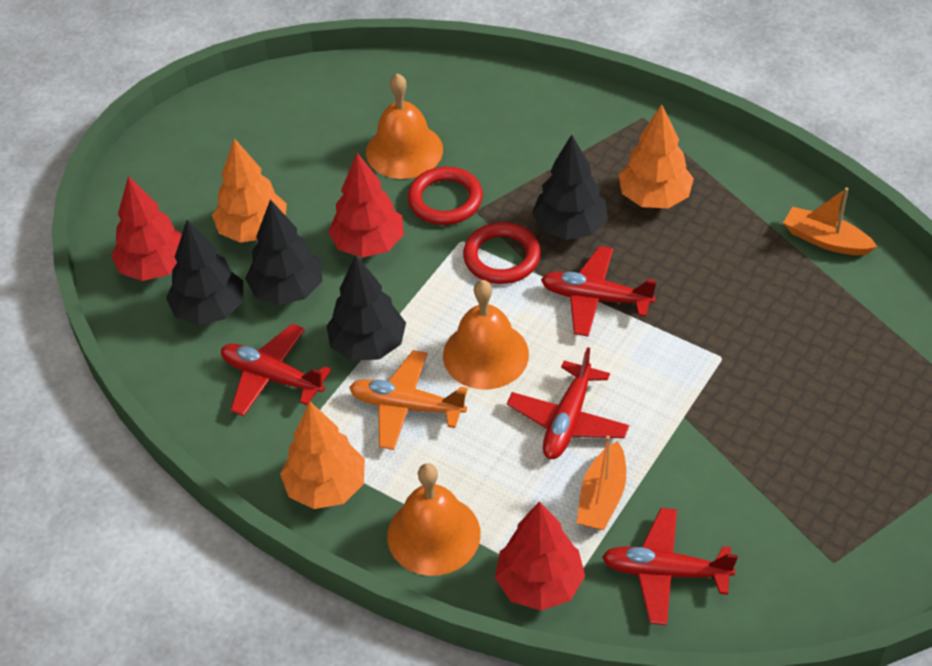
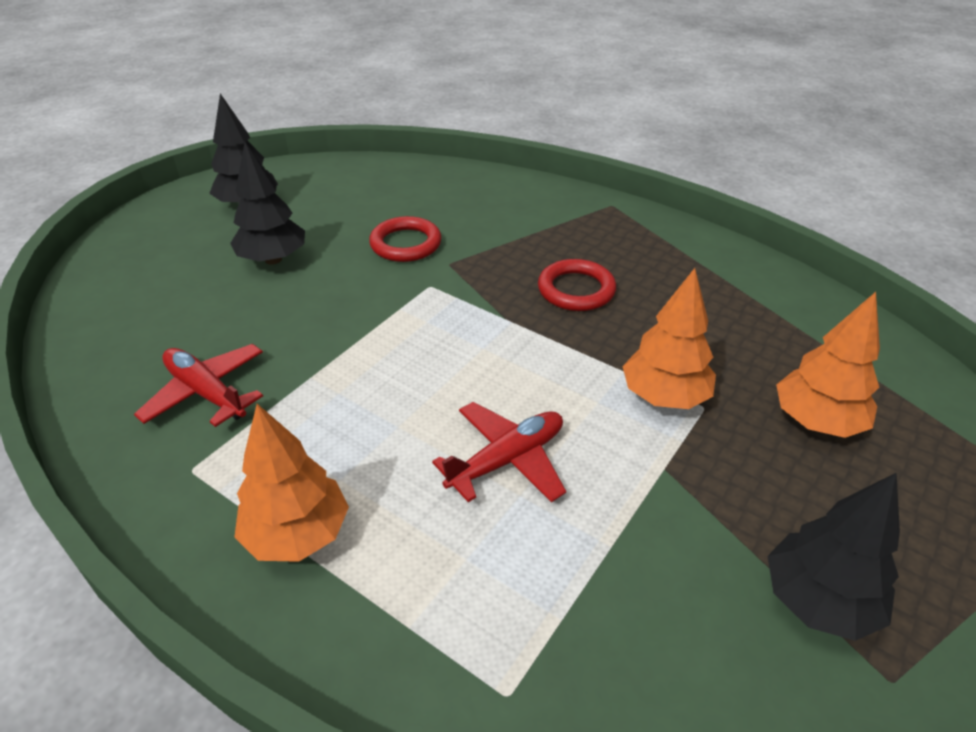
black tree: 4 -> 3
orange bell: 3 -> 0
orange boat: 2 -> 0
orange plane: 1 -> 0
red plane: 4 -> 2
red tree: 3 -> 0

